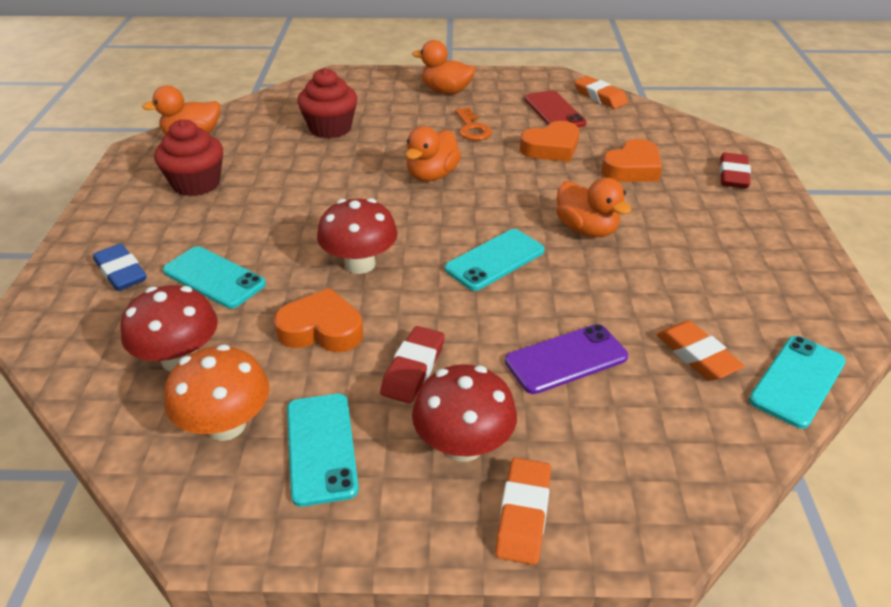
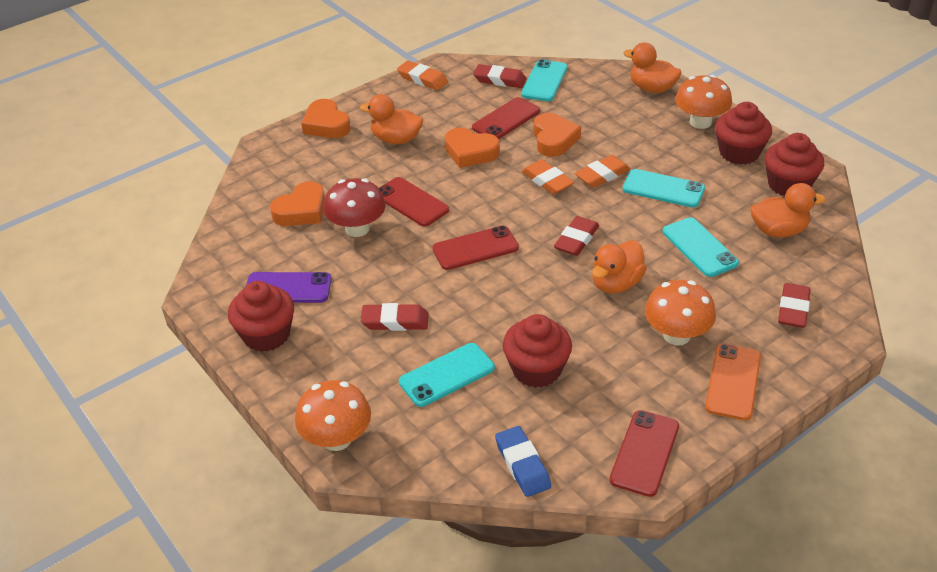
orange heart: 3 -> 4
orange key: 1 -> 0
orange mushroom: 1 -> 3
orange phone: 0 -> 1
red cupcake: 2 -> 4
red eraser: 2 -> 4
red mushroom: 3 -> 1
red phone: 1 -> 4

